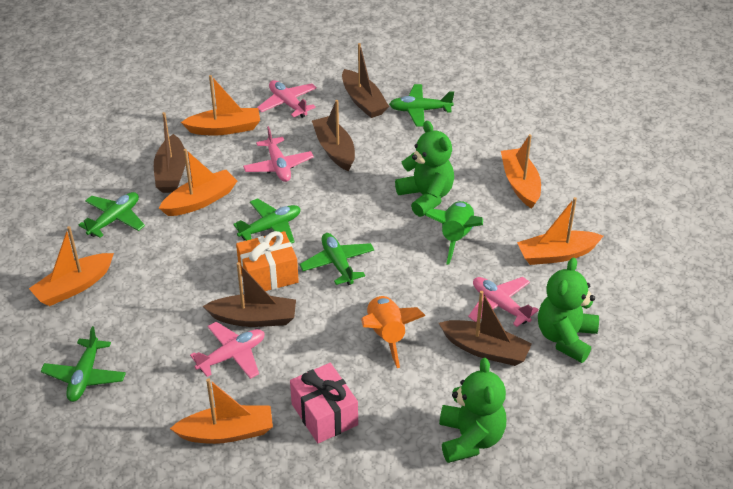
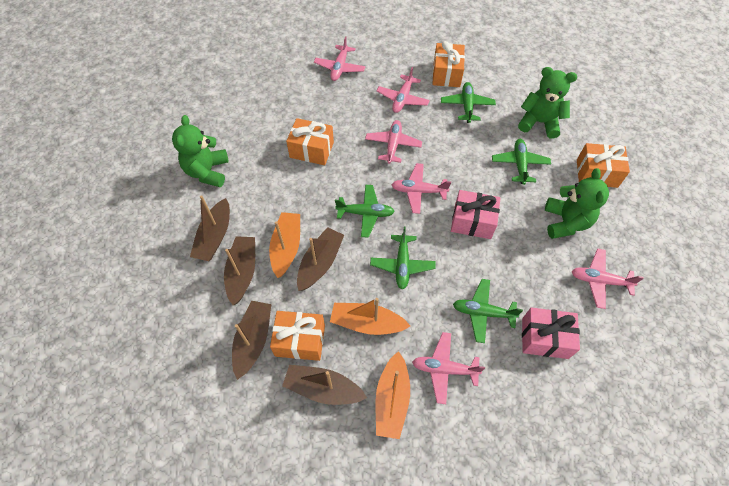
green rocket: 1 -> 0
orange boat: 6 -> 3
orange gift: 1 -> 4
orange rocket: 1 -> 0
pink gift: 1 -> 2
pink plane: 4 -> 6

